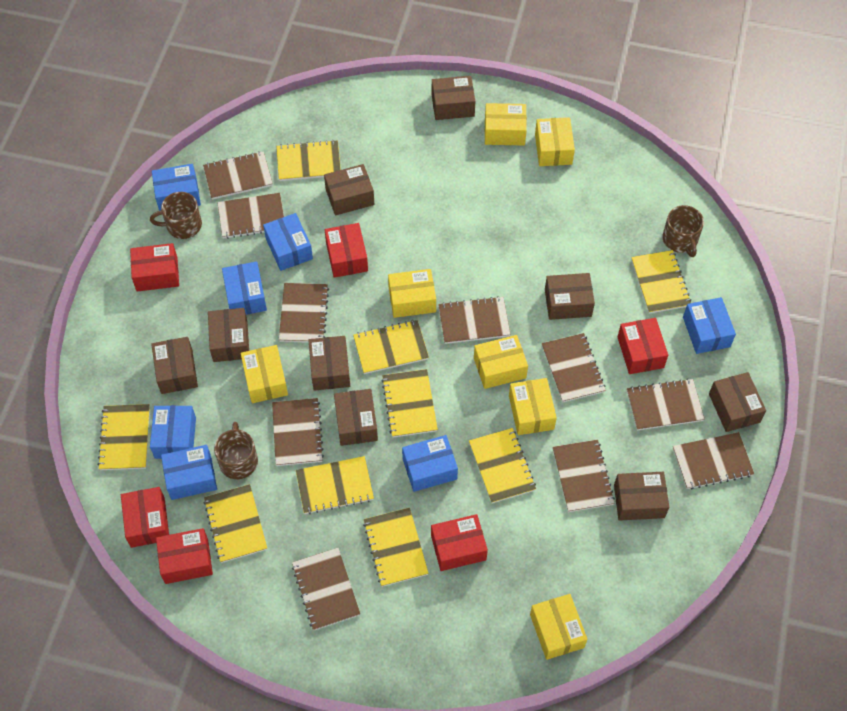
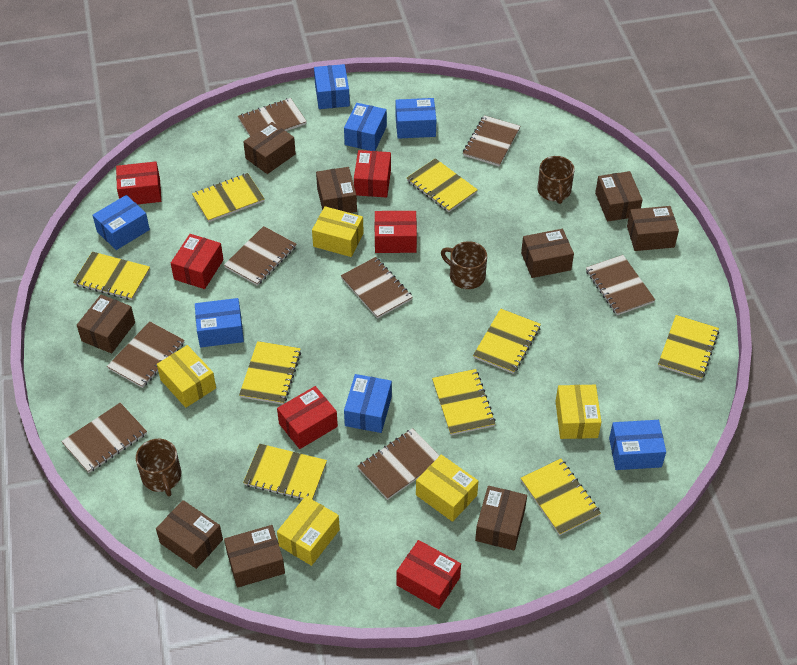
brown notebook: 10 -> 8
yellow box: 7 -> 5

